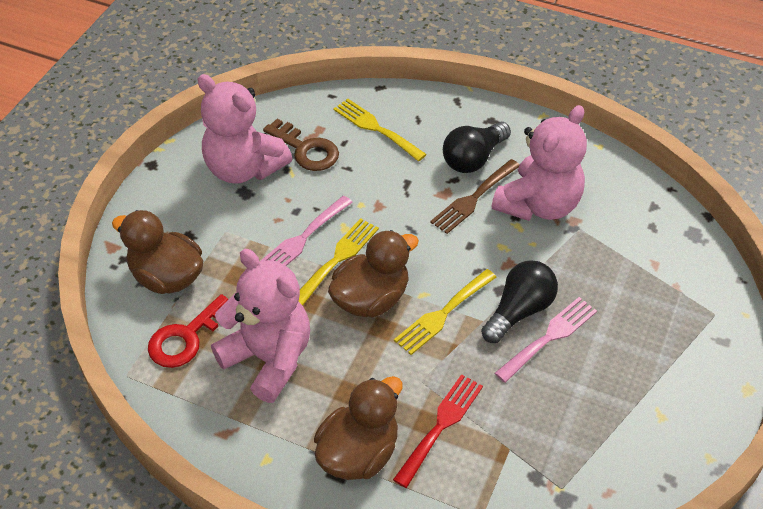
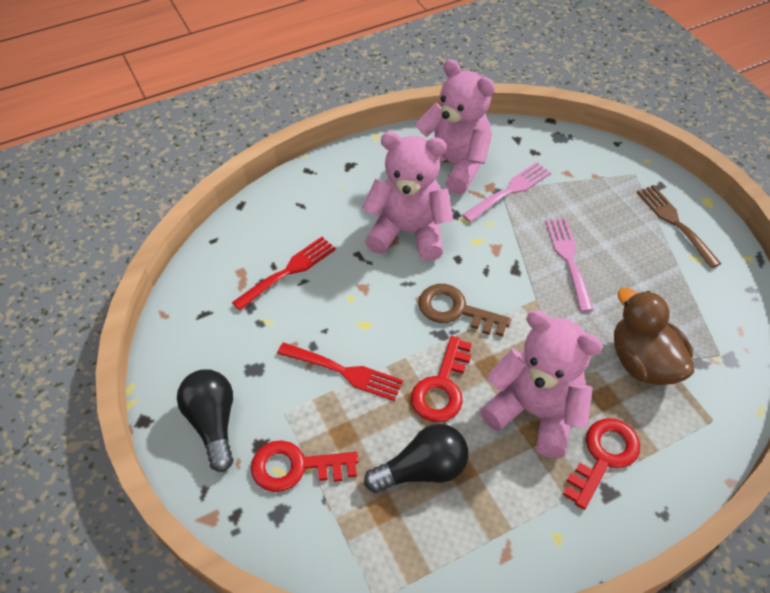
brown duck: 3 -> 1
red fork: 1 -> 2
red key: 1 -> 3
yellow fork: 3 -> 0

